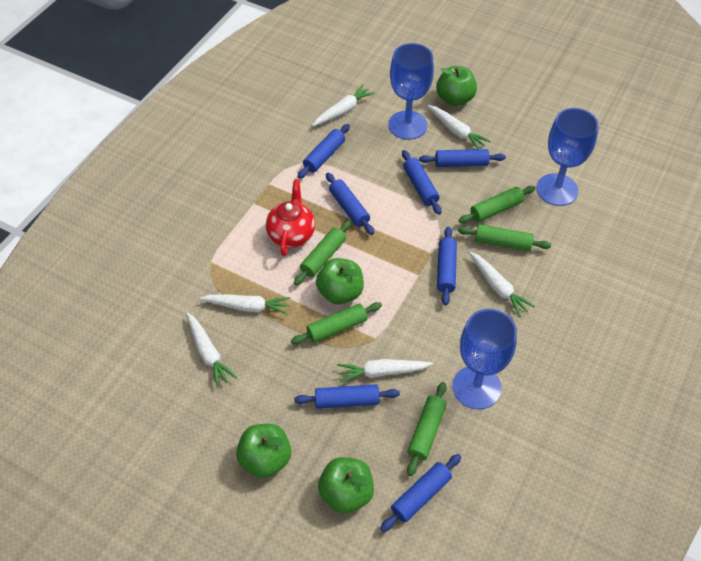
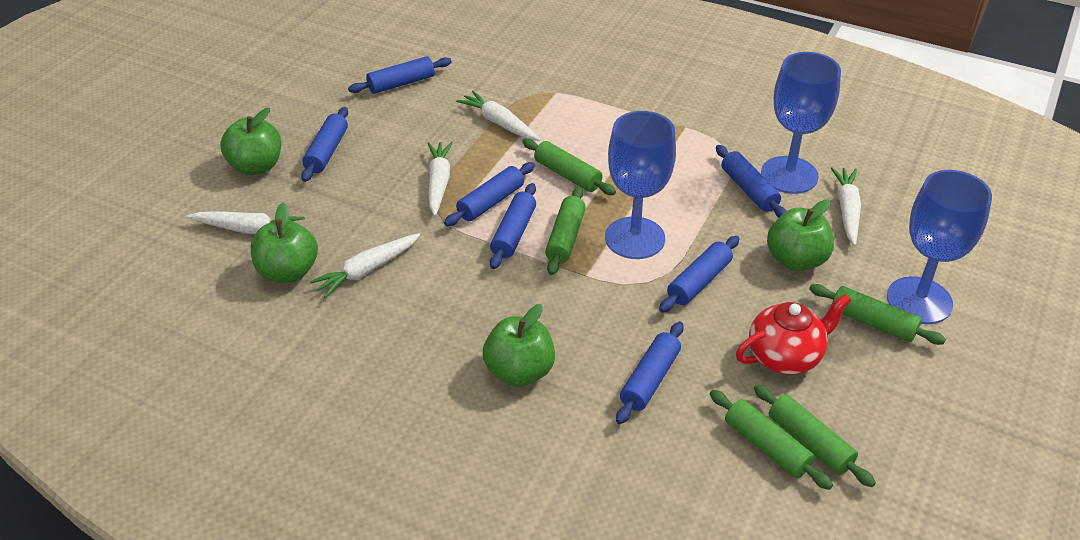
white carrot: 6 -> 5

